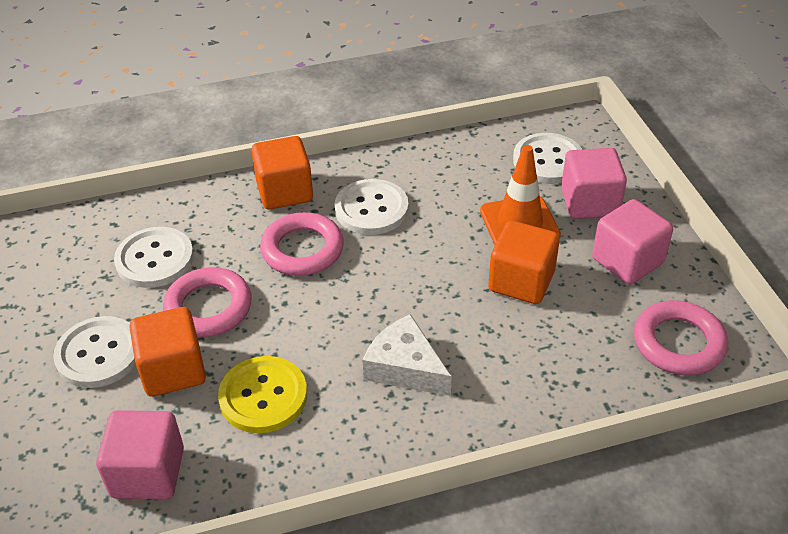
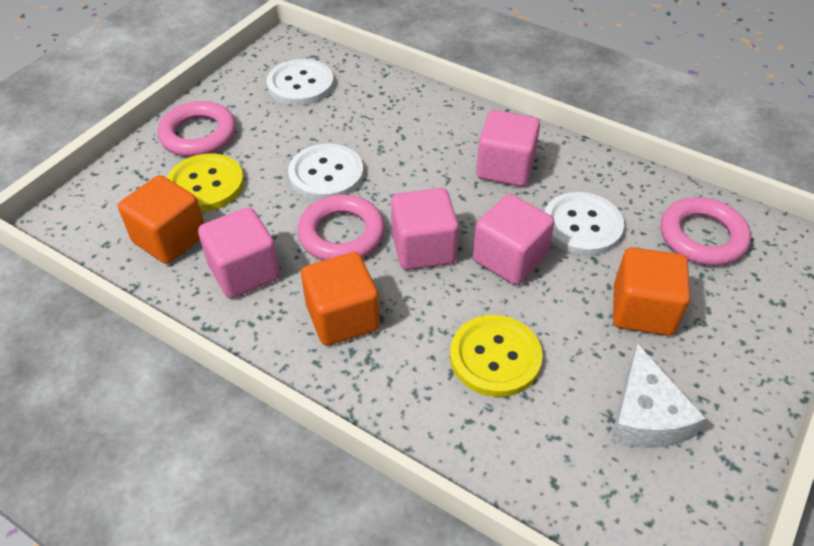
orange traffic cone: 1 -> 0
pink cube: 3 -> 4
white button: 4 -> 3
yellow button: 1 -> 2

